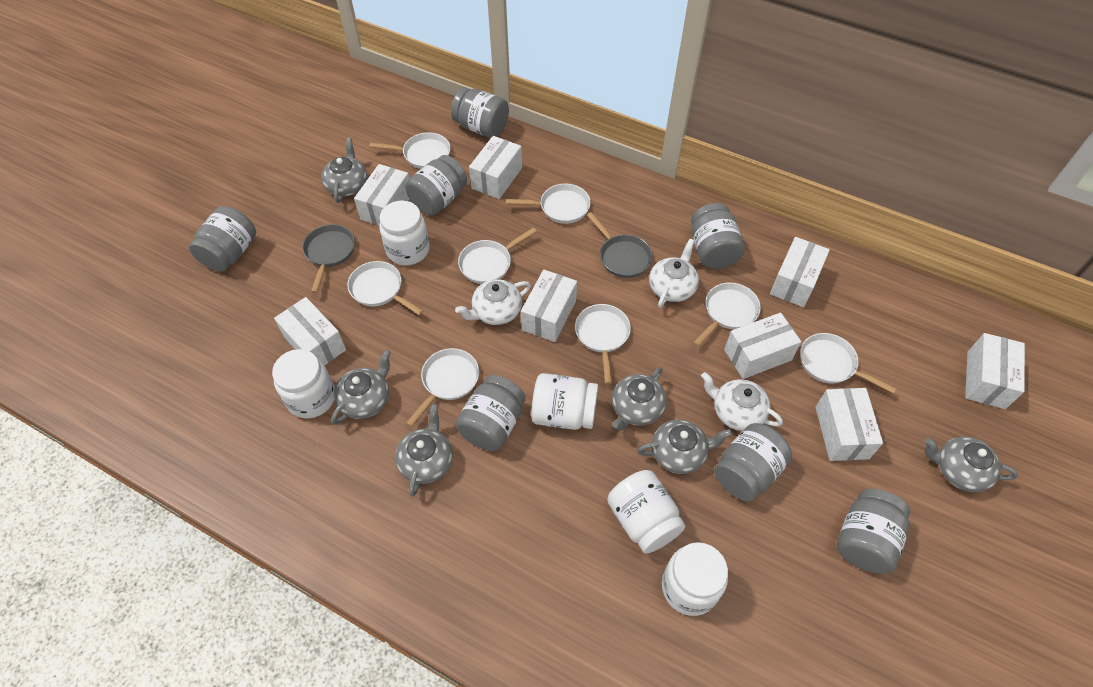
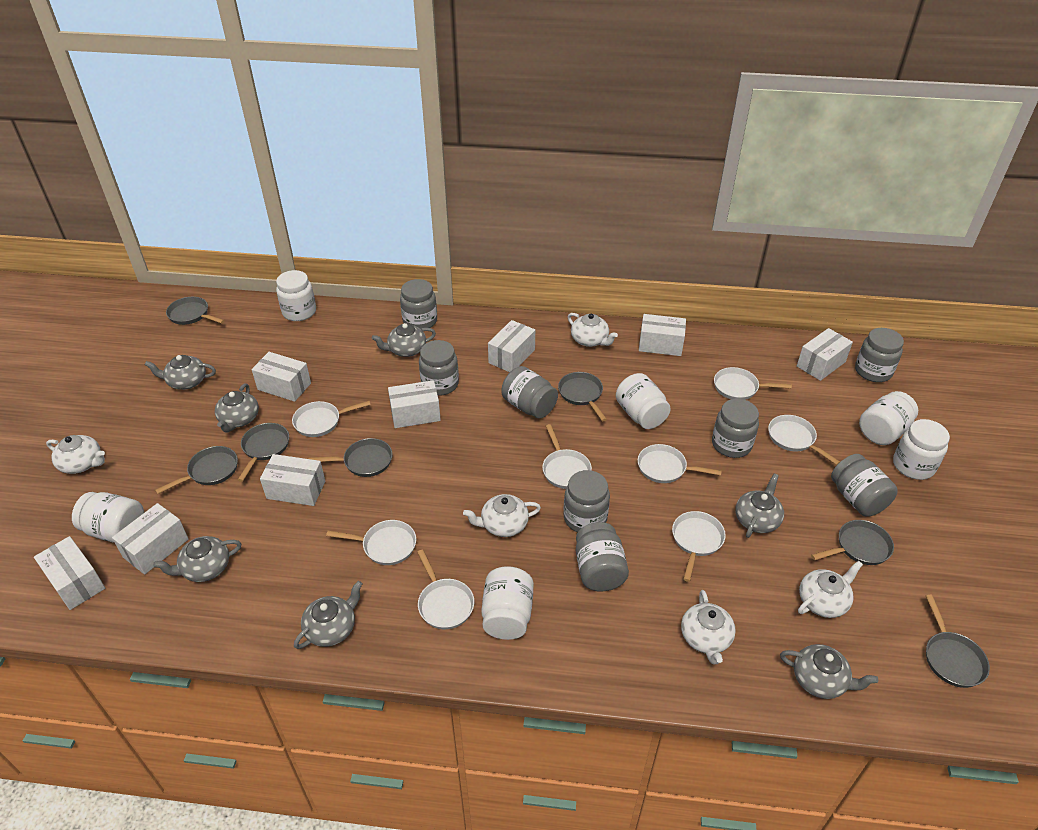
grey jar: 7 -> 8
grey pan: 2 -> 7
grey teapot: 6 -> 7
white jar: 5 -> 6
white teapot: 3 -> 5

